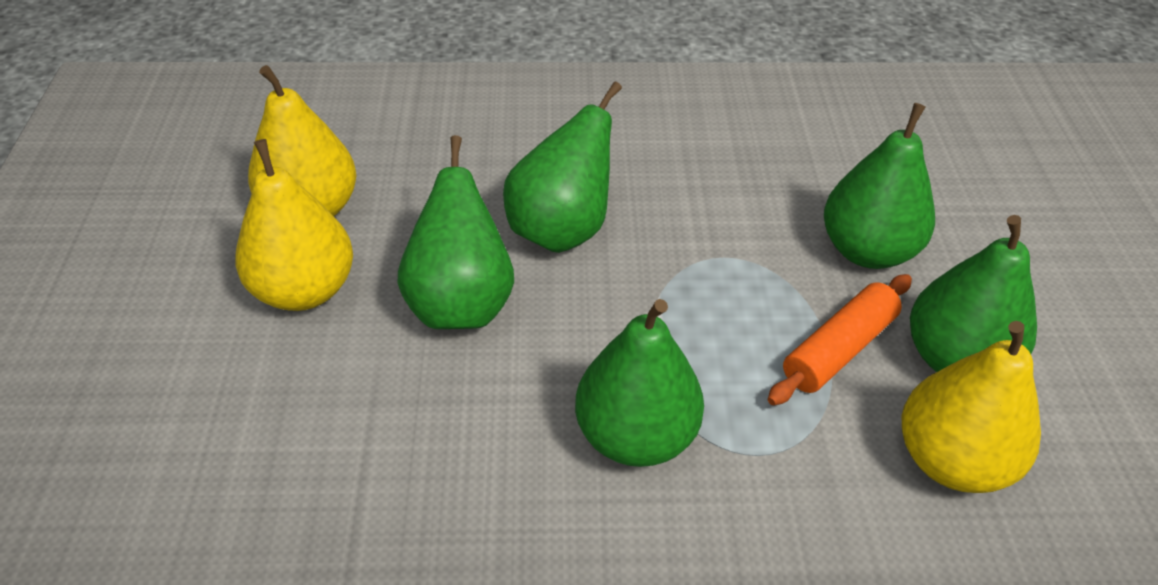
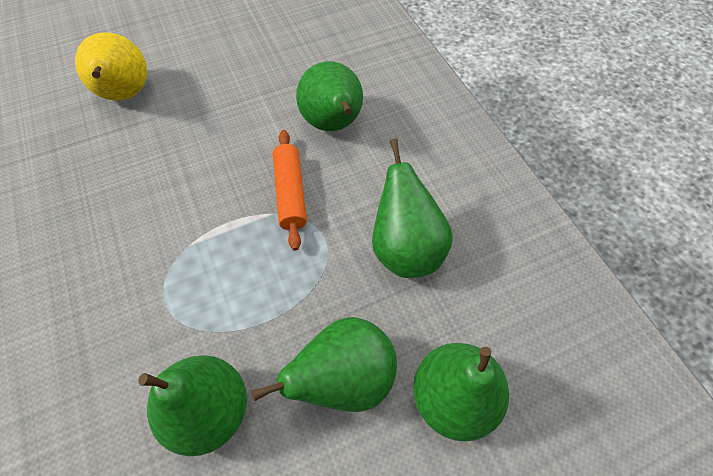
yellow pear: 3 -> 1

